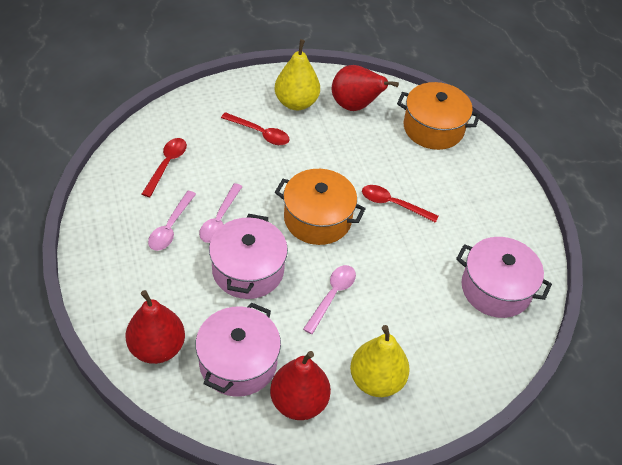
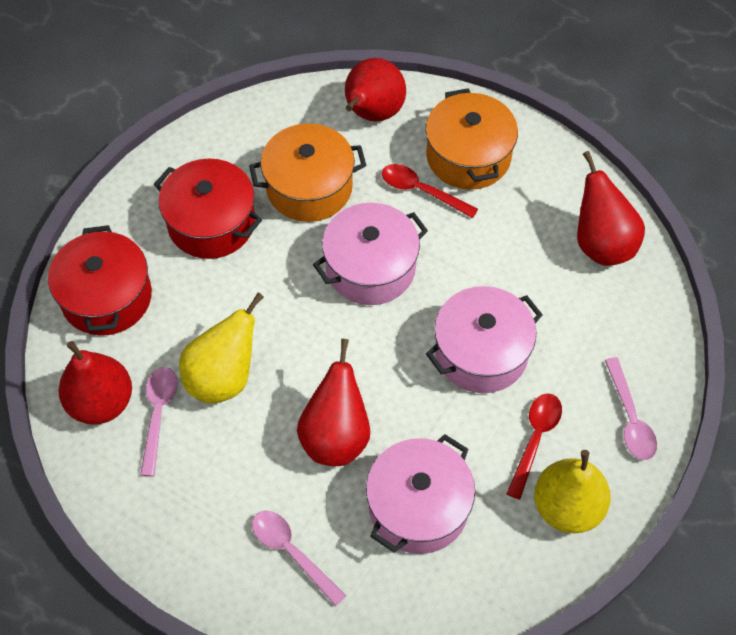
red pear: 3 -> 4
red pot: 0 -> 2
red spoon: 3 -> 2

